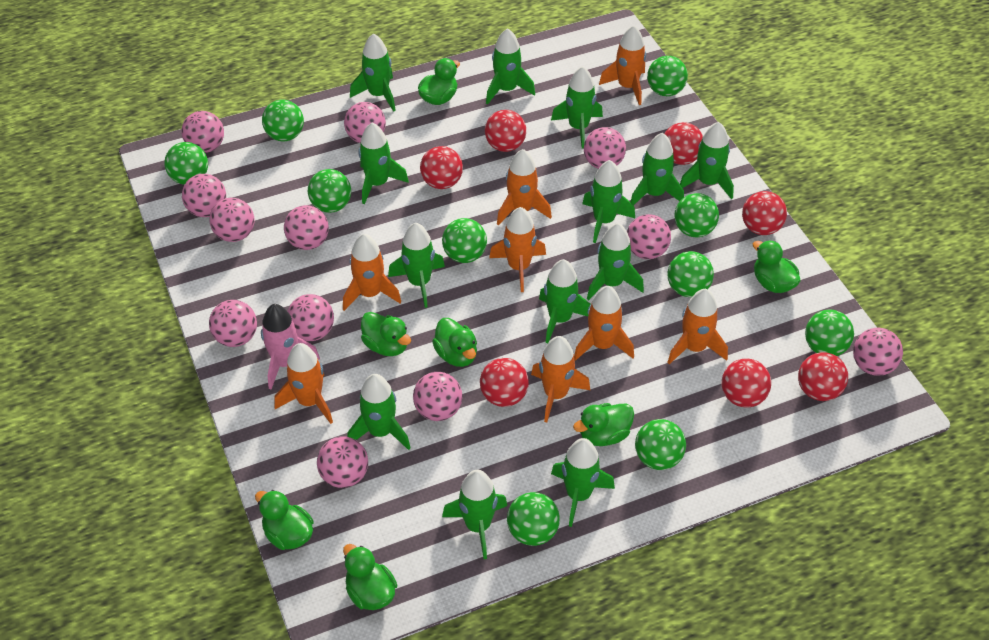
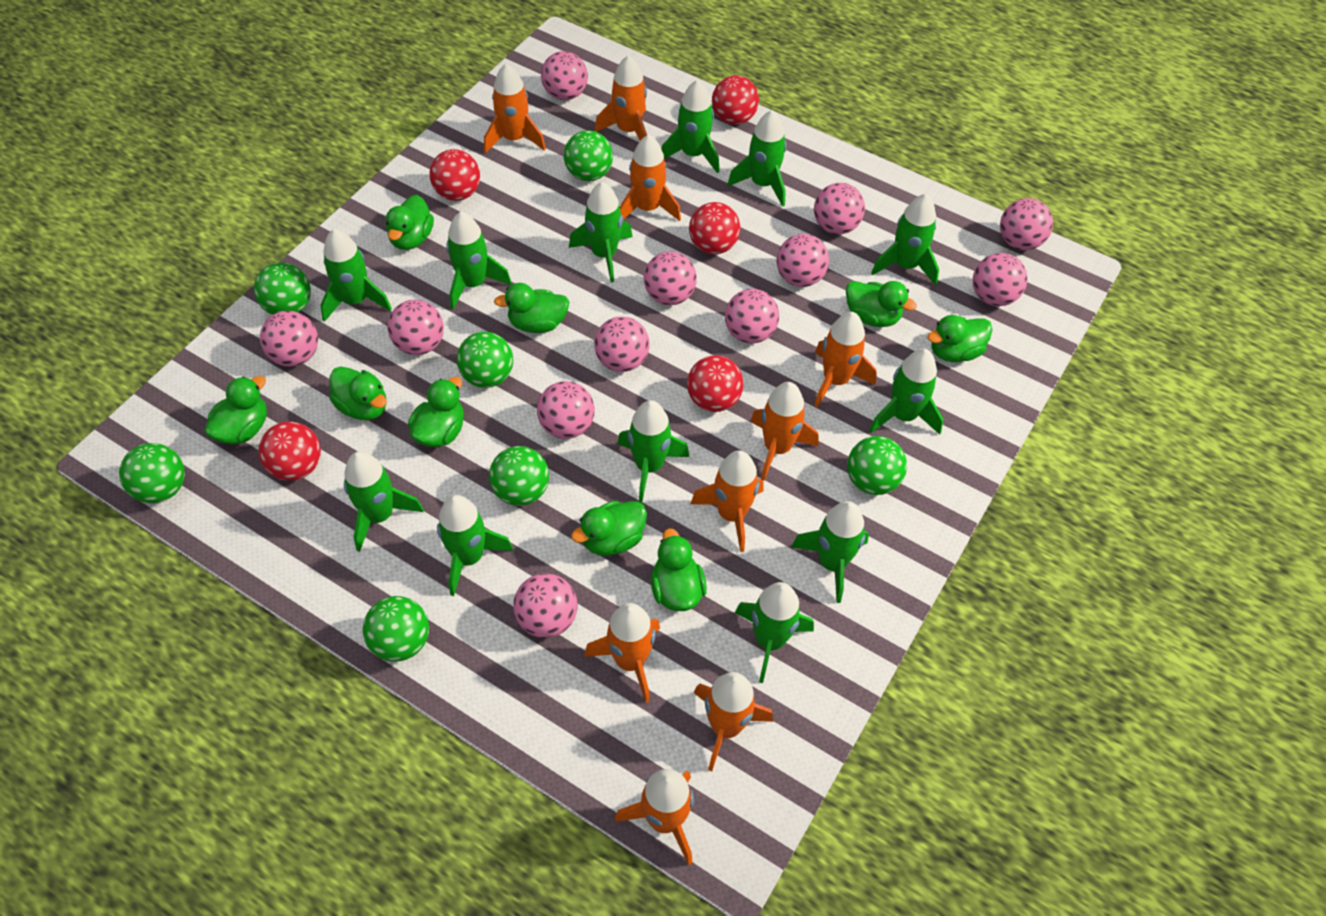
green ball: 10 -> 7
green duck: 7 -> 9
green rocket: 13 -> 12
orange rocket: 8 -> 9
pink rocket: 1 -> 0
red ball: 7 -> 5

